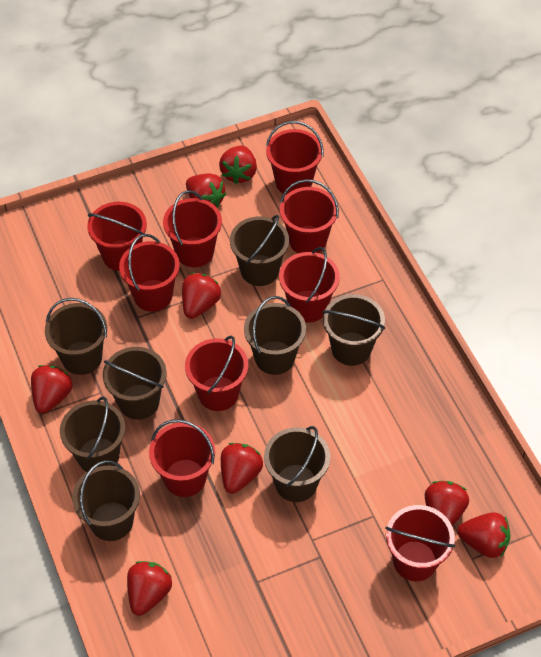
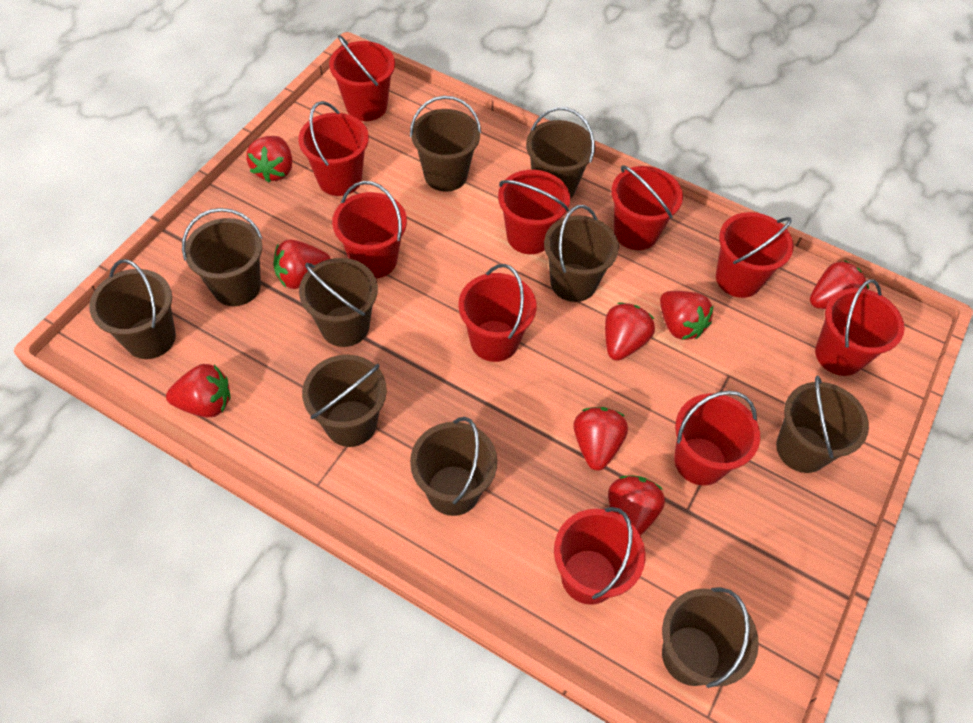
brown bucket: 8 -> 10
red bucket: 9 -> 10

